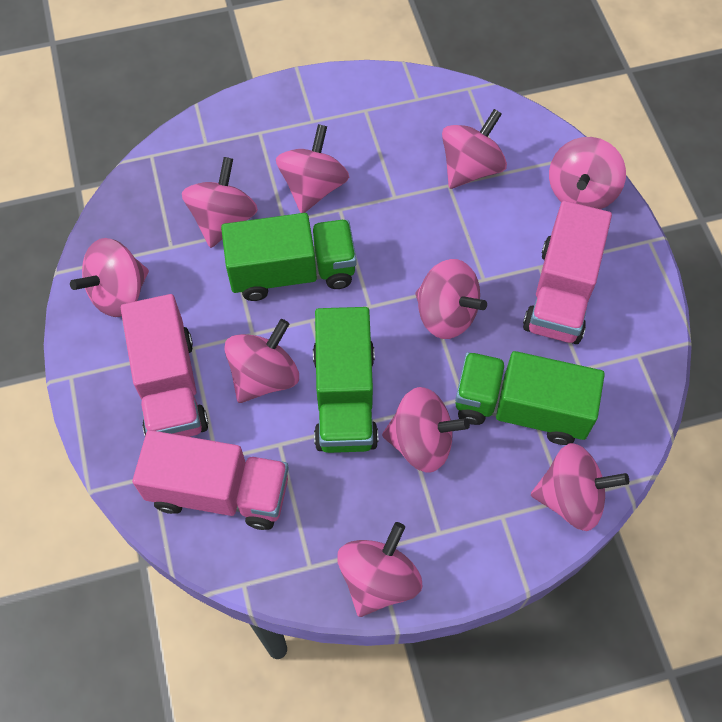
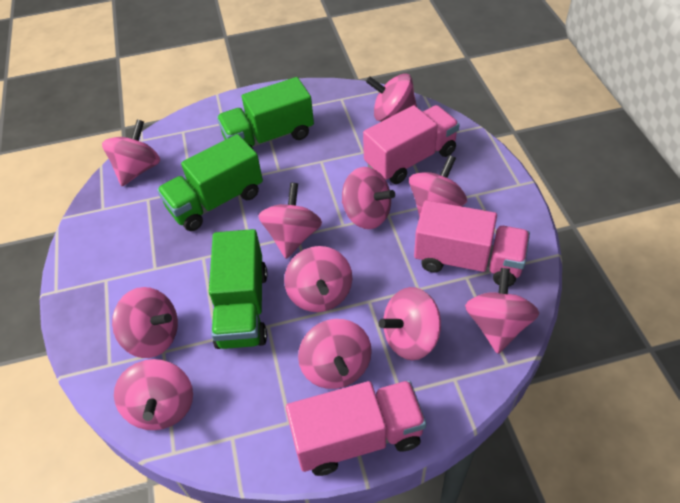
pink spinning top: 10 -> 11

